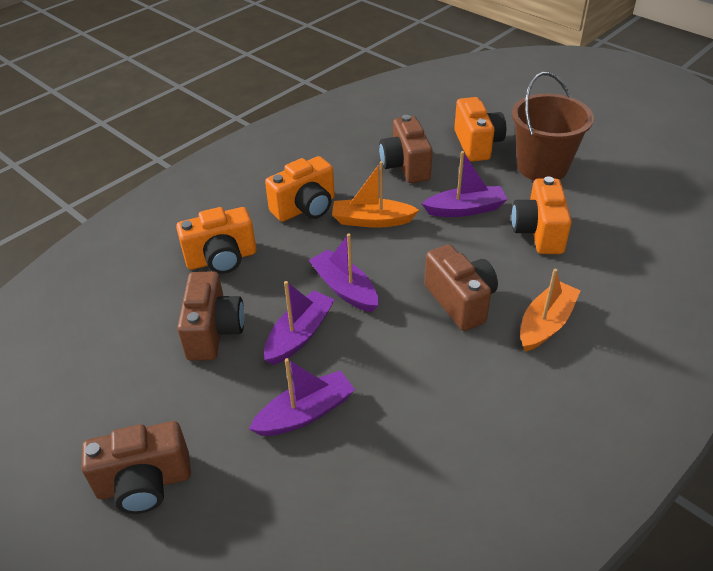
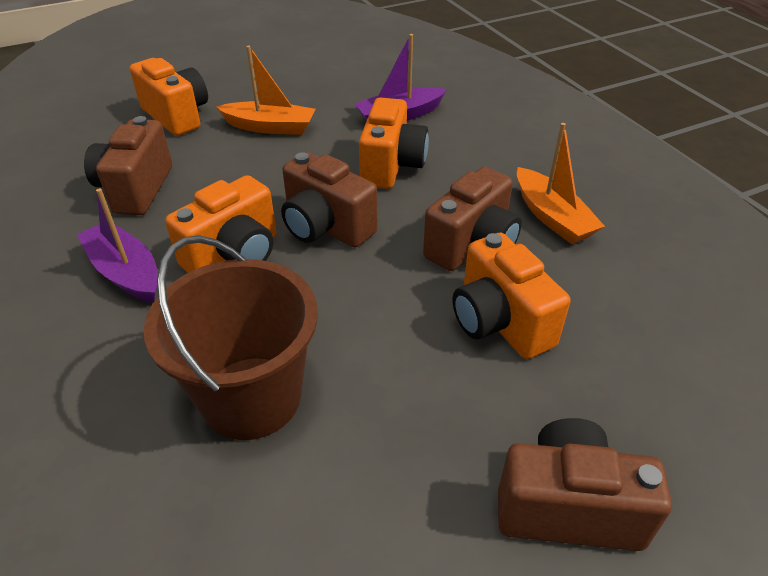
purple boat: 4 -> 2

